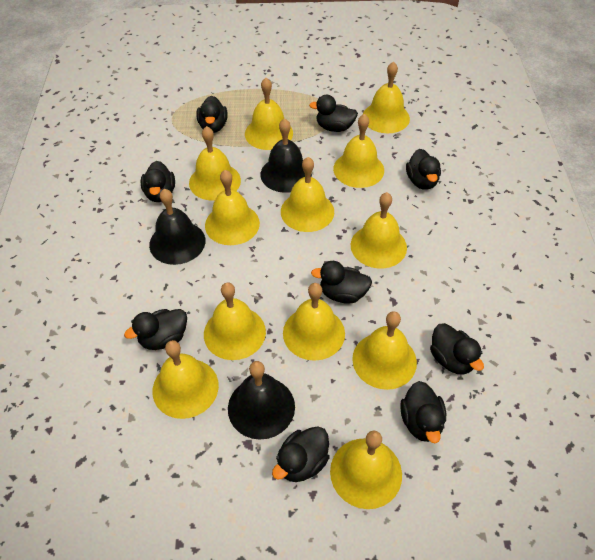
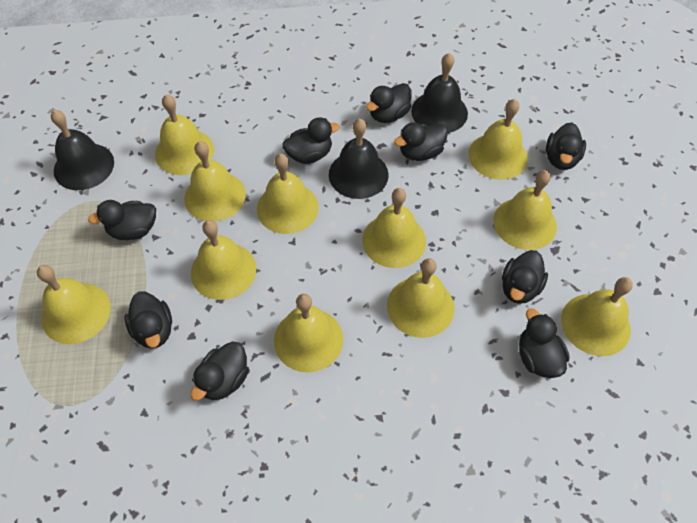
yellow bell: 12 -> 11

